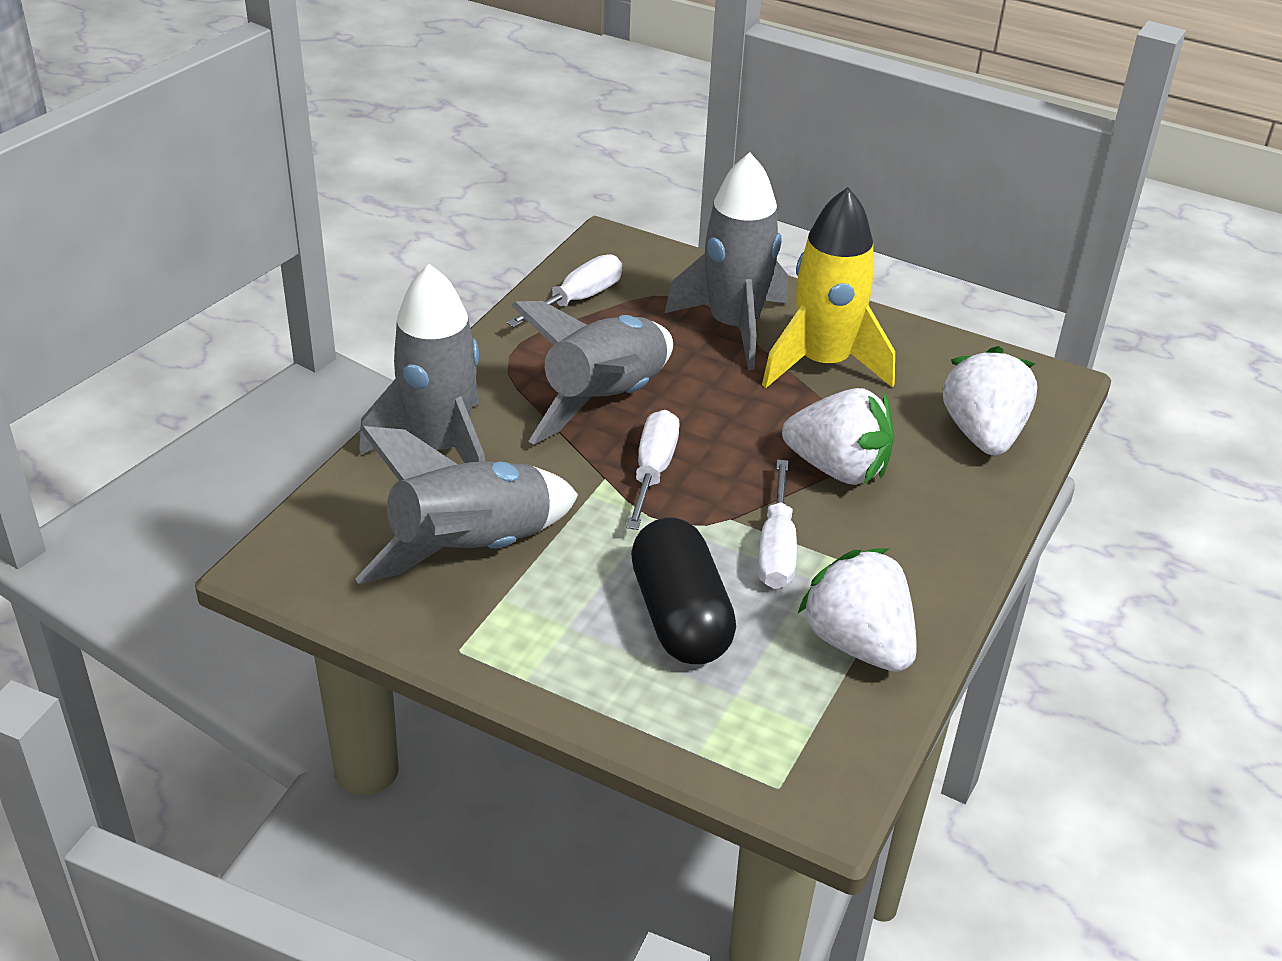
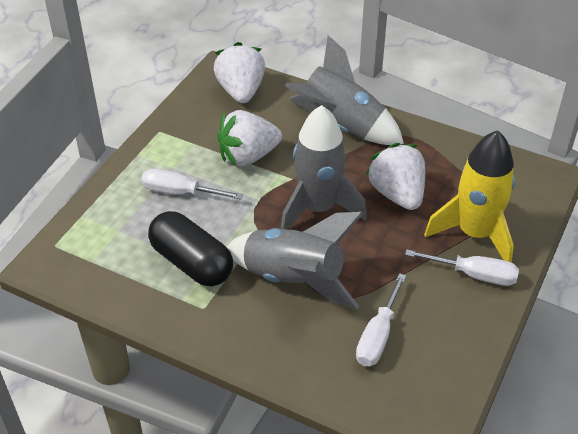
grey rocket: 4 -> 3

